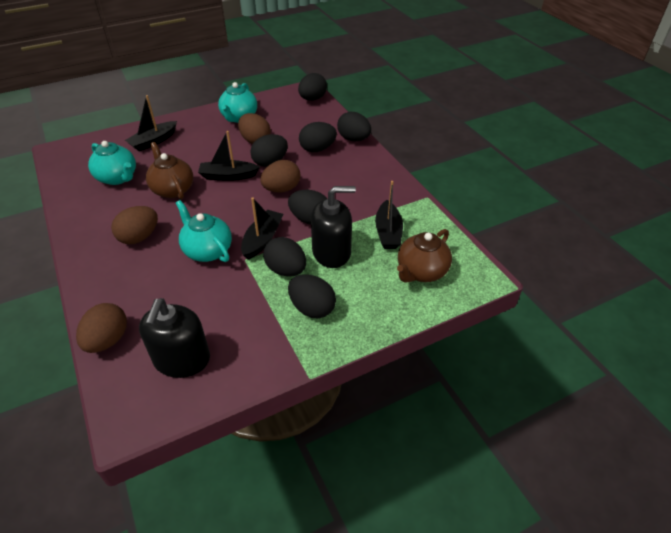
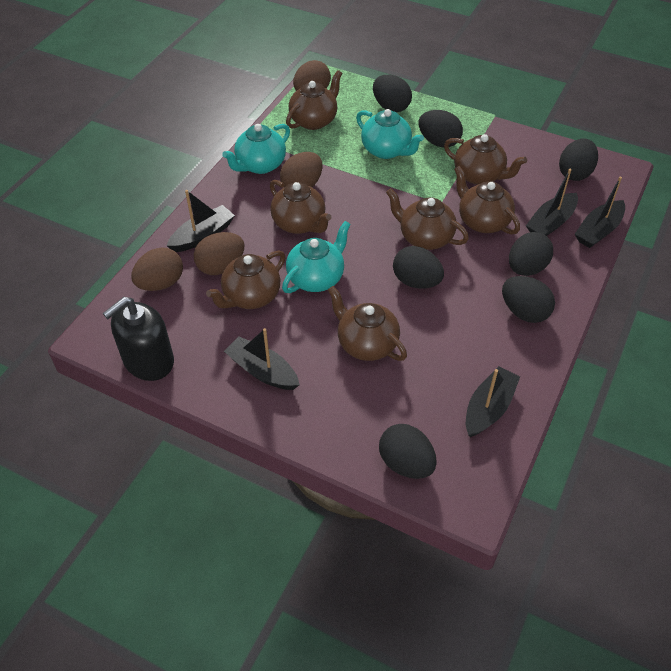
black boat: 4 -> 5
black soap dispenser: 2 -> 1
brown teapot: 2 -> 7

